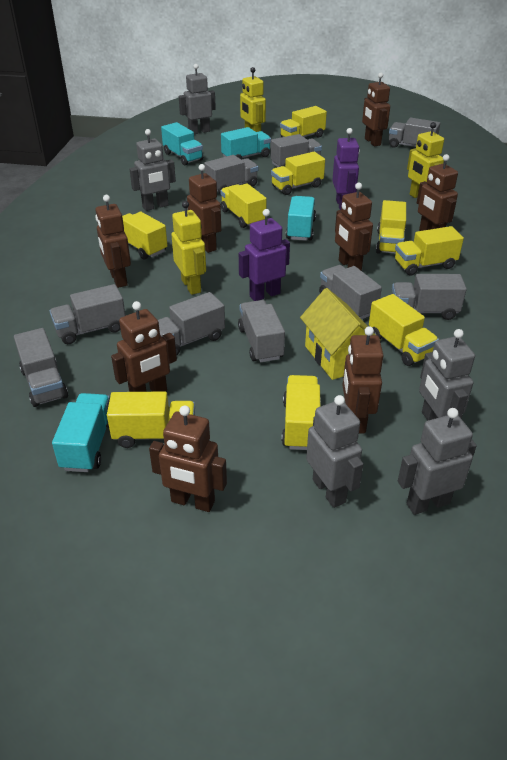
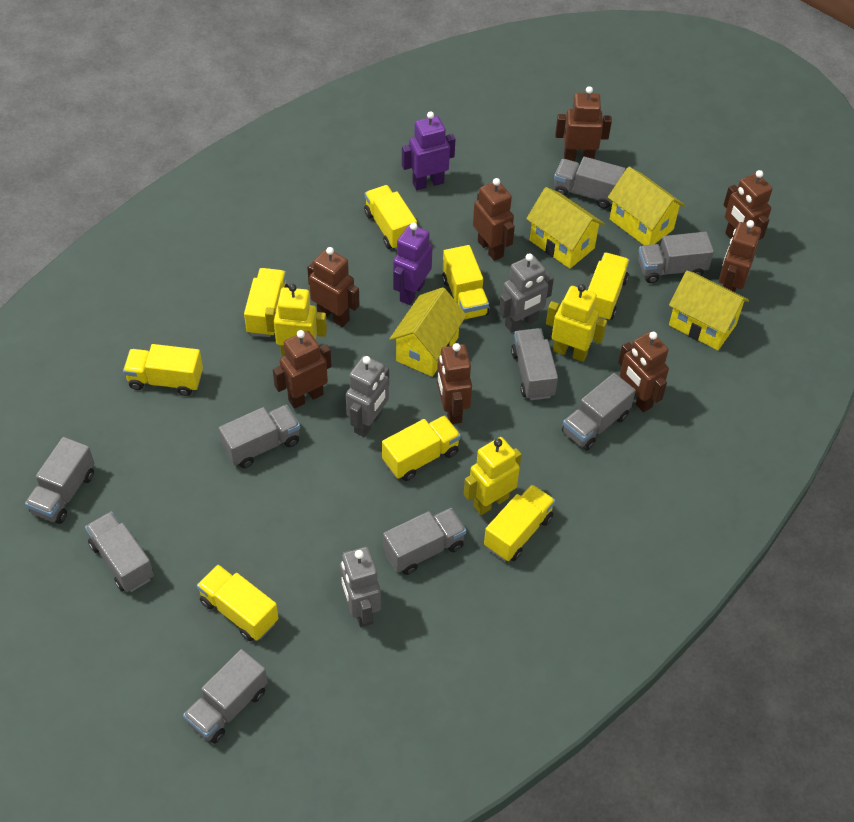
grey robot: 5 -> 3
turquoise truck: 4 -> 0
yellow house: 1 -> 4
yellow truck: 9 -> 8

